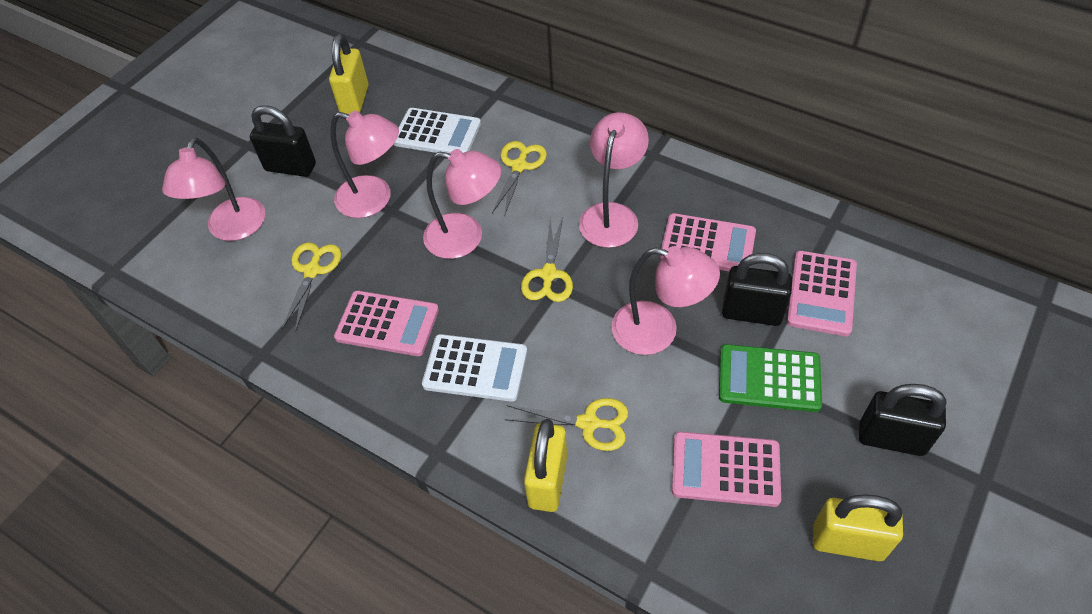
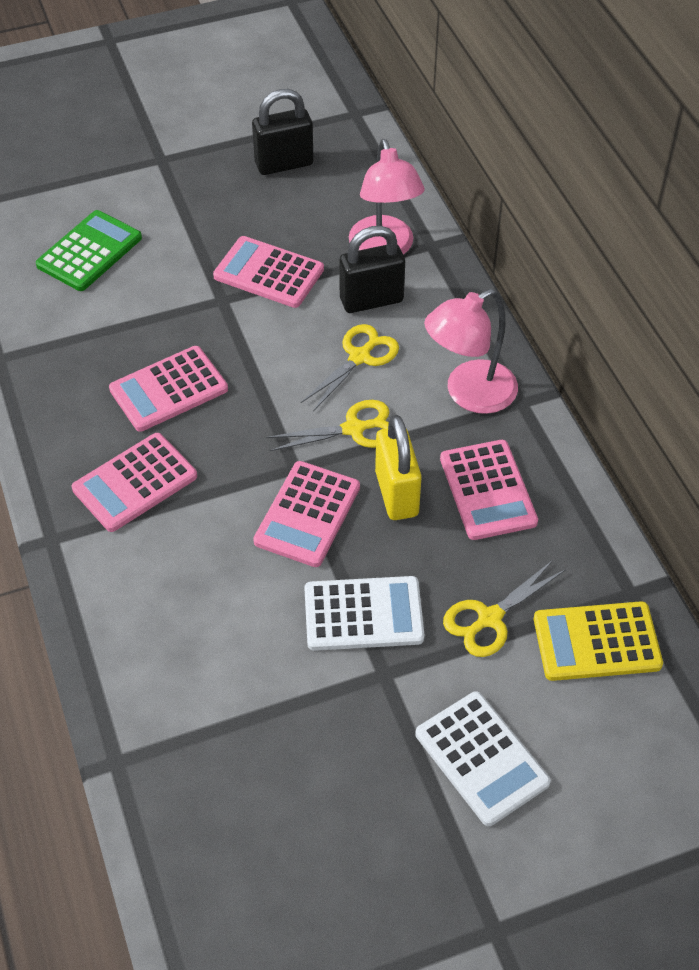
black padlock: 3 -> 2
pink calculator: 4 -> 5
pink lamp: 5 -> 2
yellow calculator: 0 -> 1
yellow padlock: 3 -> 1
yellow scissors: 4 -> 3

